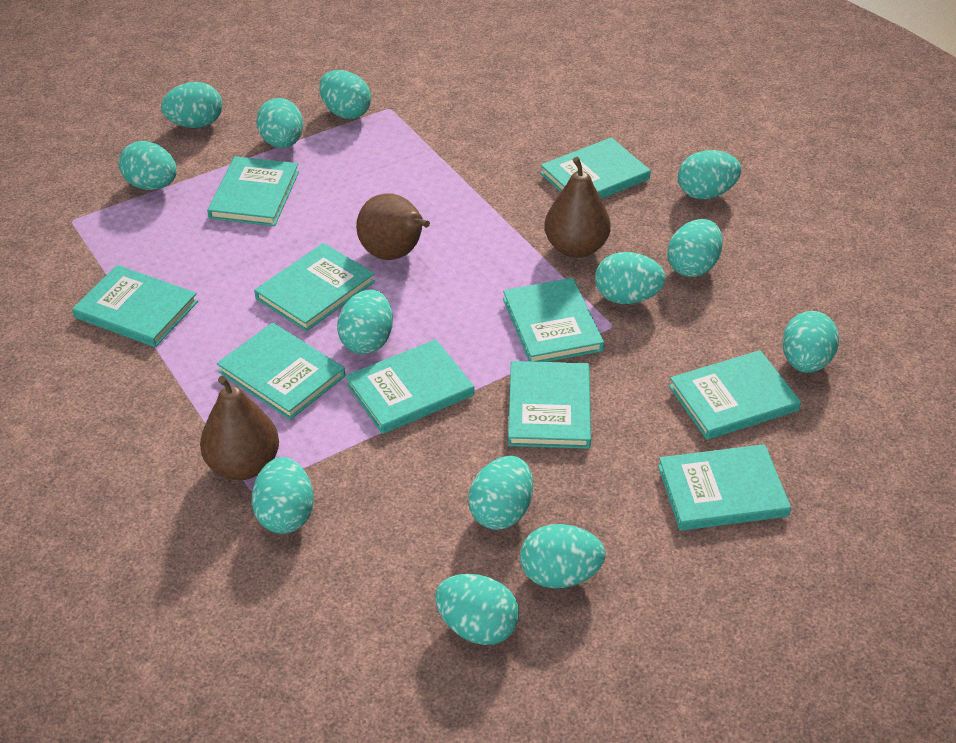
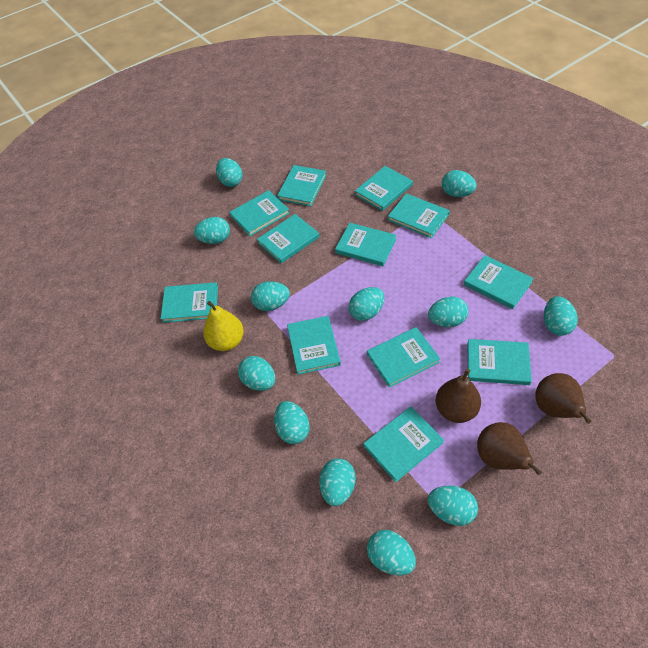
turquoise book: 10 -> 12
turquoise egg: 13 -> 12
yellow pear: 0 -> 1

